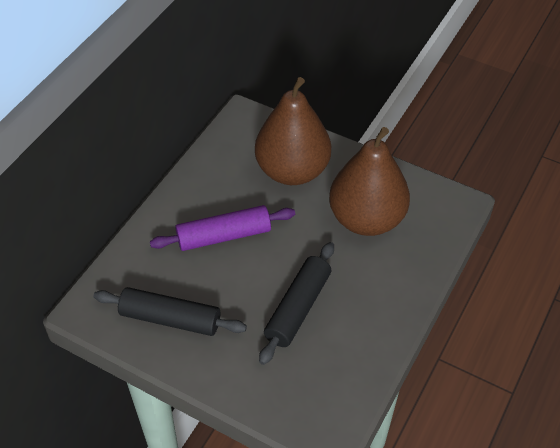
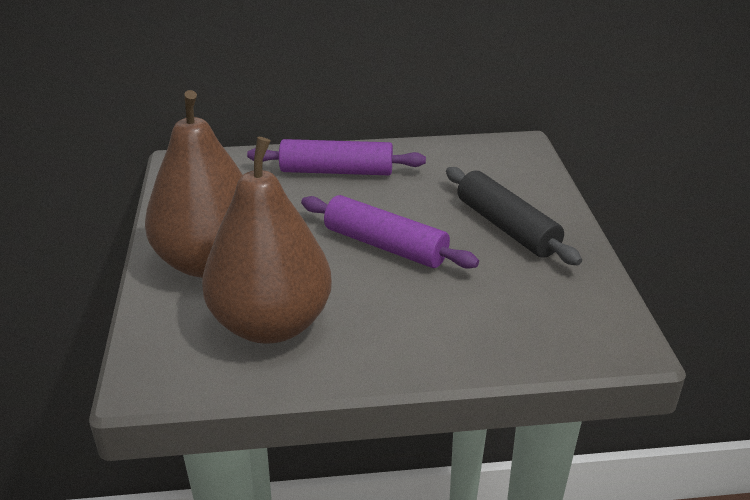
black rolling pin: 2 -> 1
purple rolling pin: 1 -> 2

